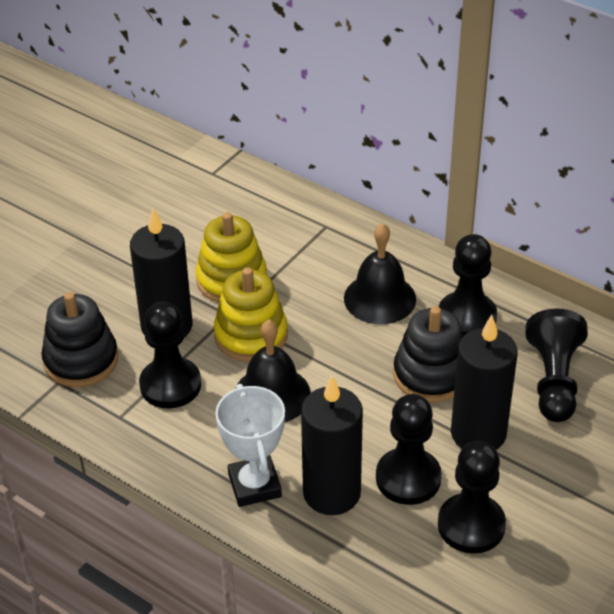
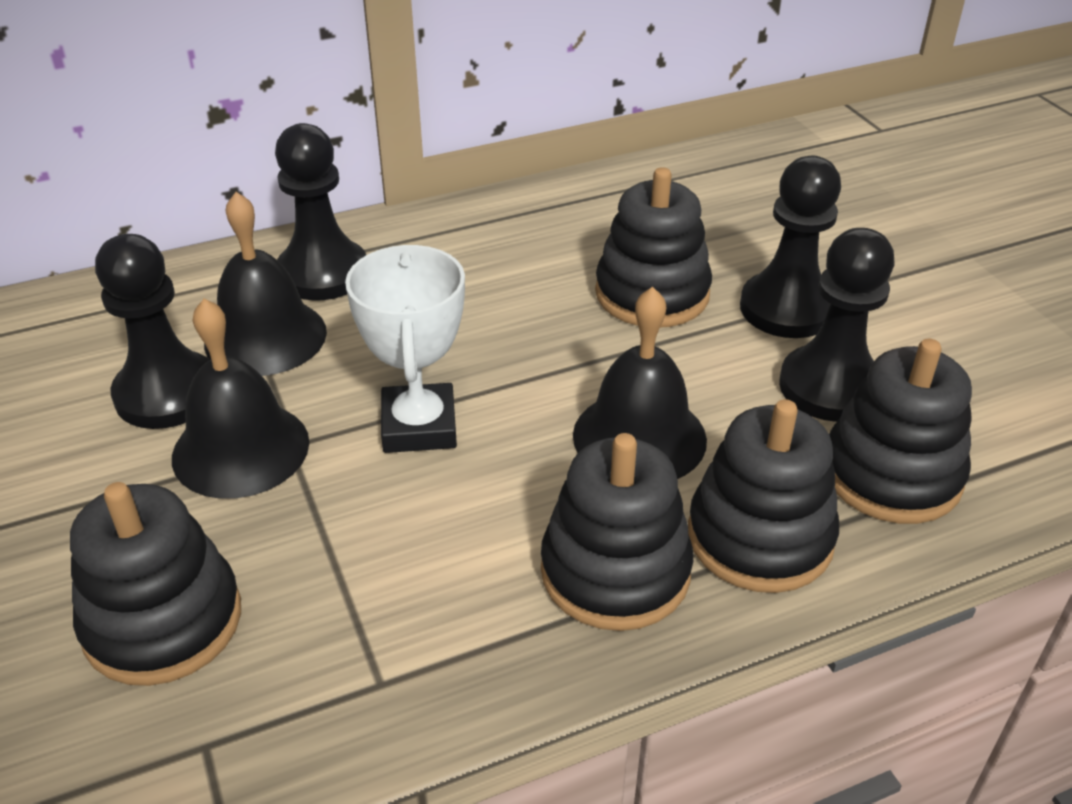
black bell: 2 -> 3
black candle: 3 -> 0
black pawn: 5 -> 4
black stacking toy: 2 -> 5
yellow stacking toy: 2 -> 0

